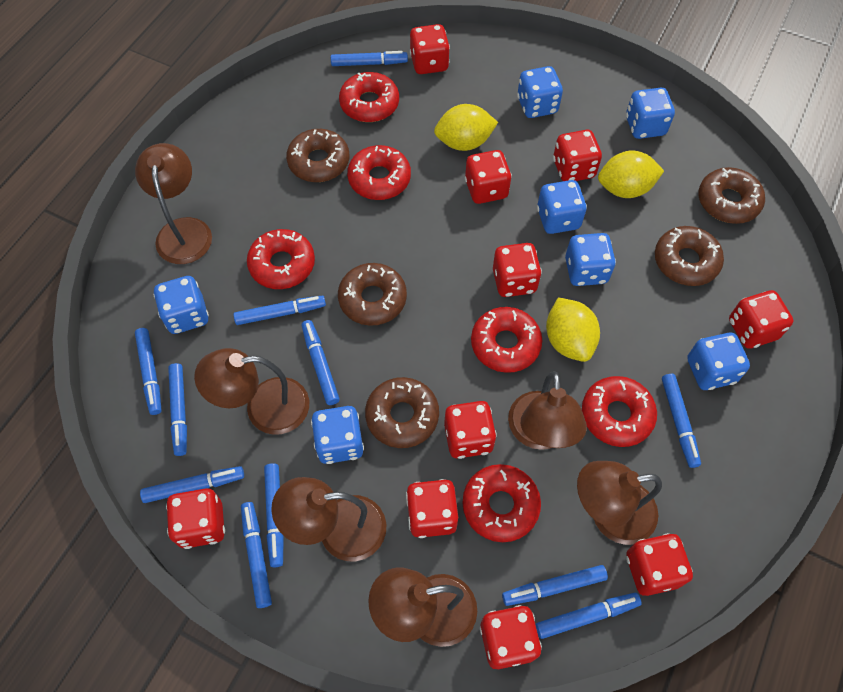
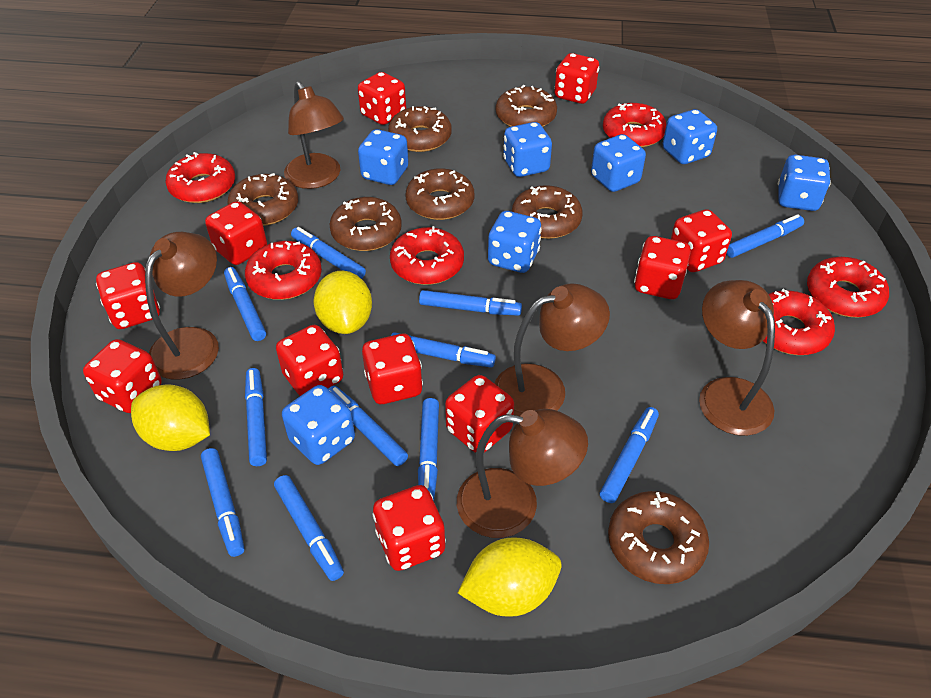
brown donut: 5 -> 7
brown lamp: 6 -> 5
red dice: 10 -> 11

